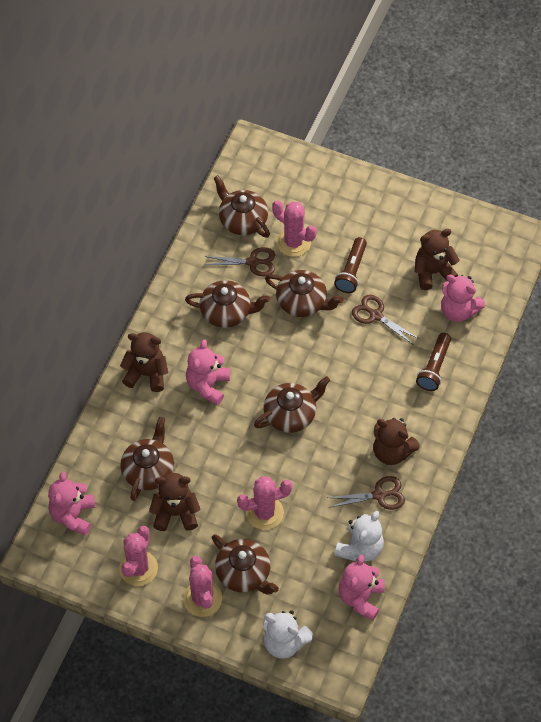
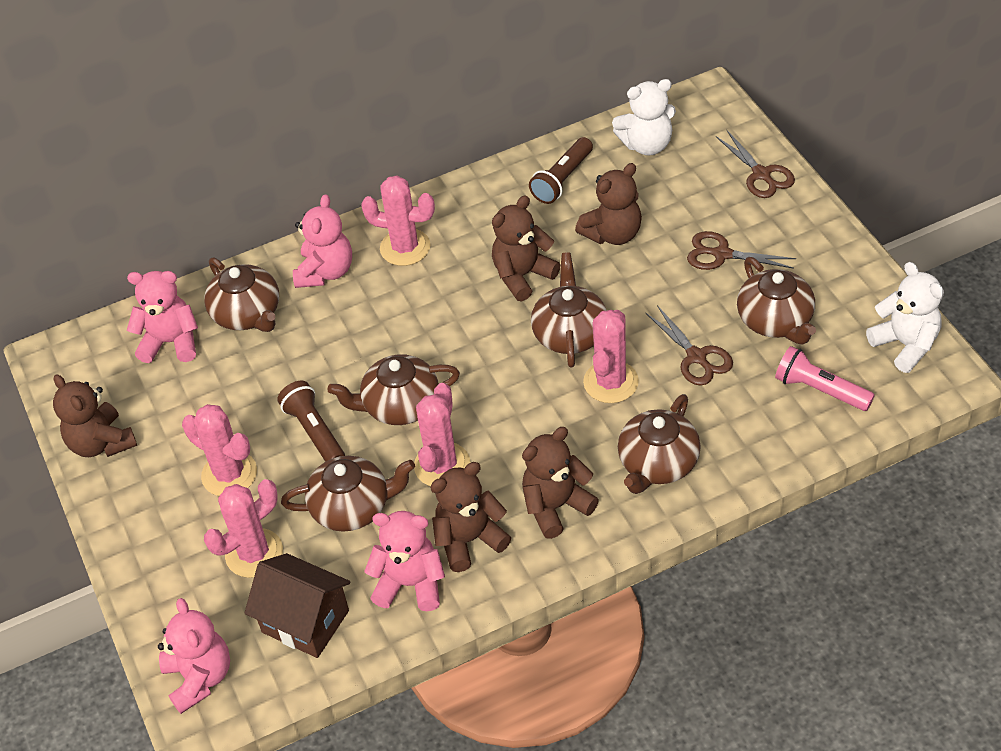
brown house: 0 -> 1
brown teddy bear: 4 -> 5
pink cactus: 4 -> 5
pink flashlight: 0 -> 1

